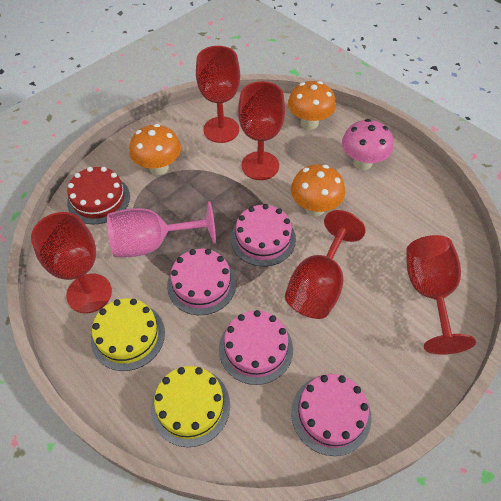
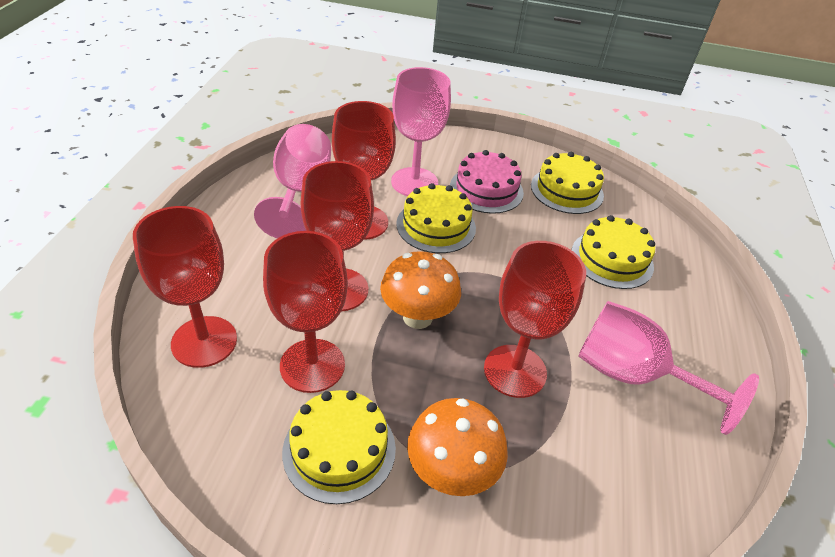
orange mushroom: 3 -> 2
pink cake: 4 -> 1
pink goblet: 1 -> 3
pink mushroom: 1 -> 0
red cake: 1 -> 0
yellow cake: 2 -> 4

